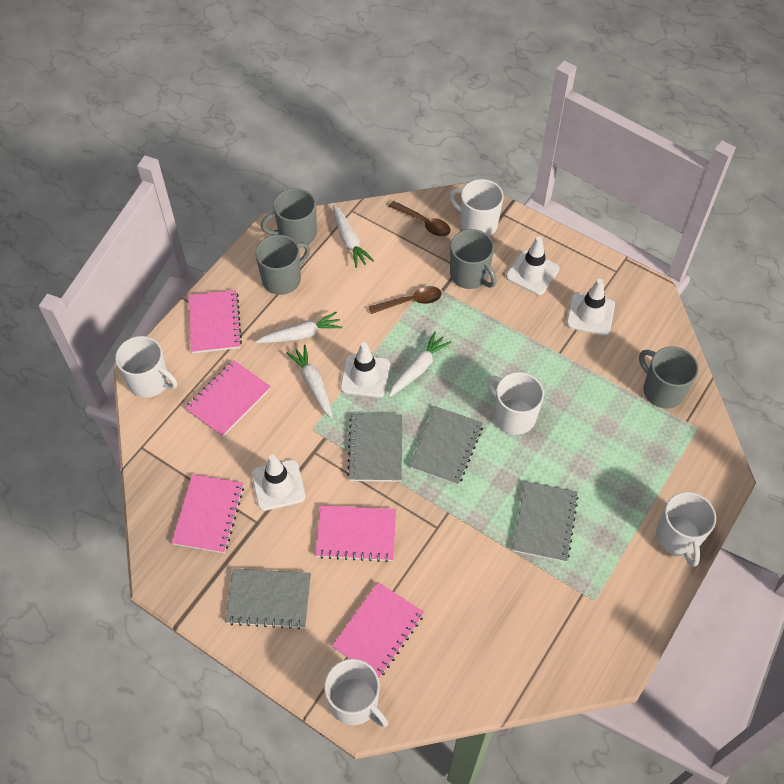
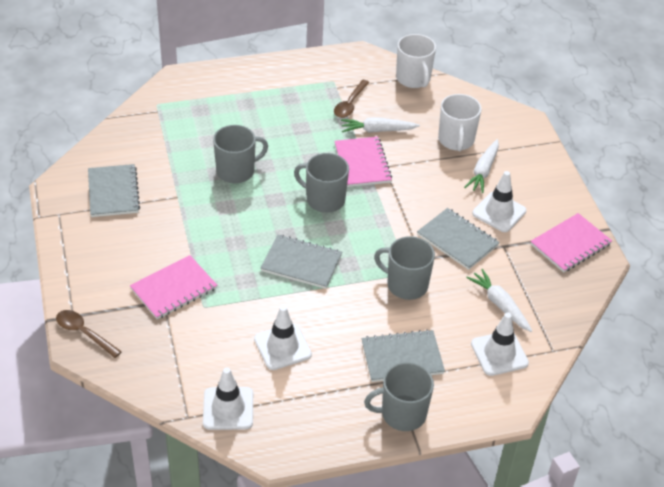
pink notebook: 5 -> 3
white carrot: 4 -> 3
white mug: 5 -> 2

